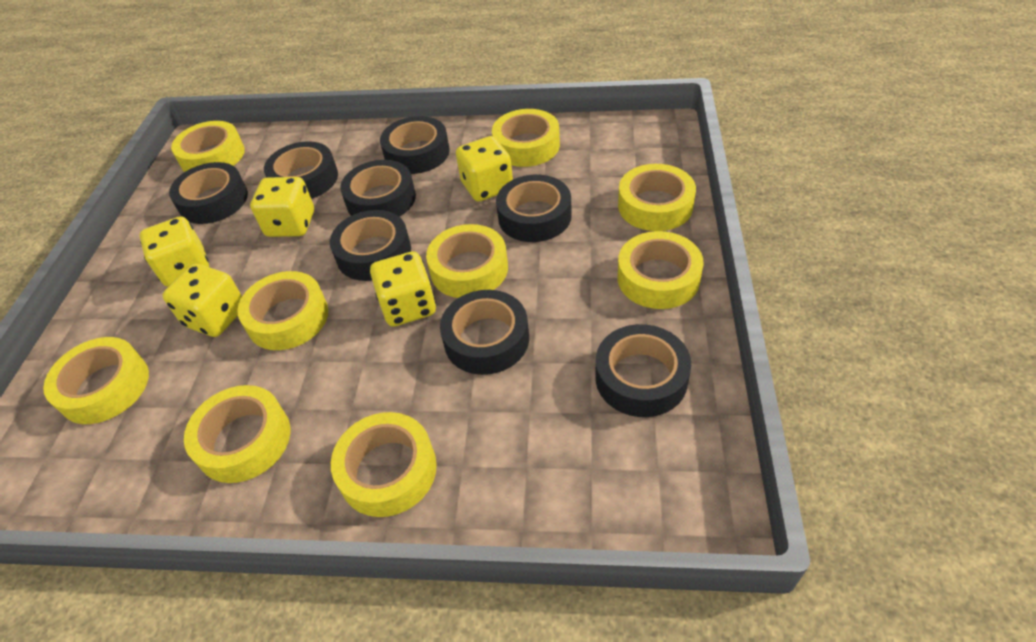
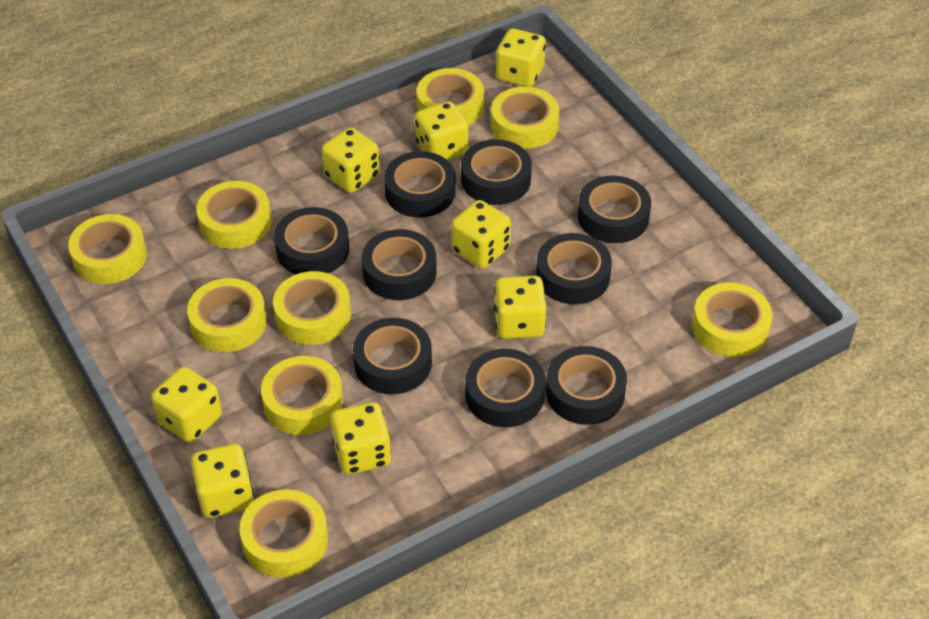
black tape: 8 -> 9
yellow dice: 5 -> 8

